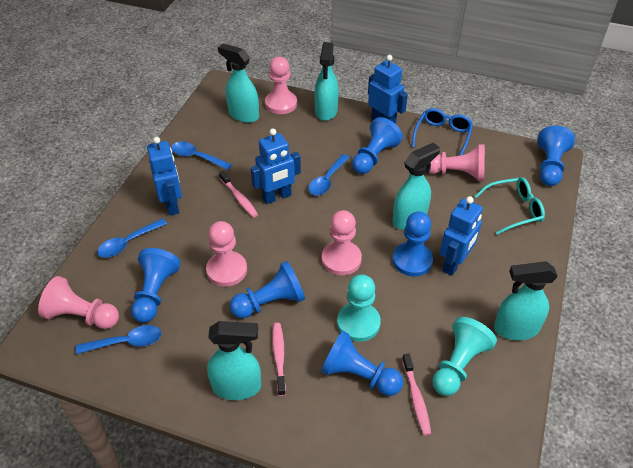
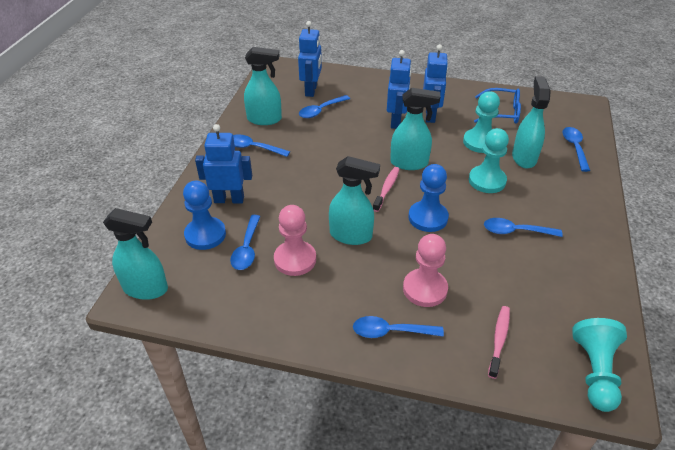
blue pawn: 6 -> 2
blue spoon: 4 -> 6
pink pawn: 5 -> 2
pink toothbrush: 3 -> 2
turquoise glasses: 1 -> 0
turquoise pawn: 2 -> 3

